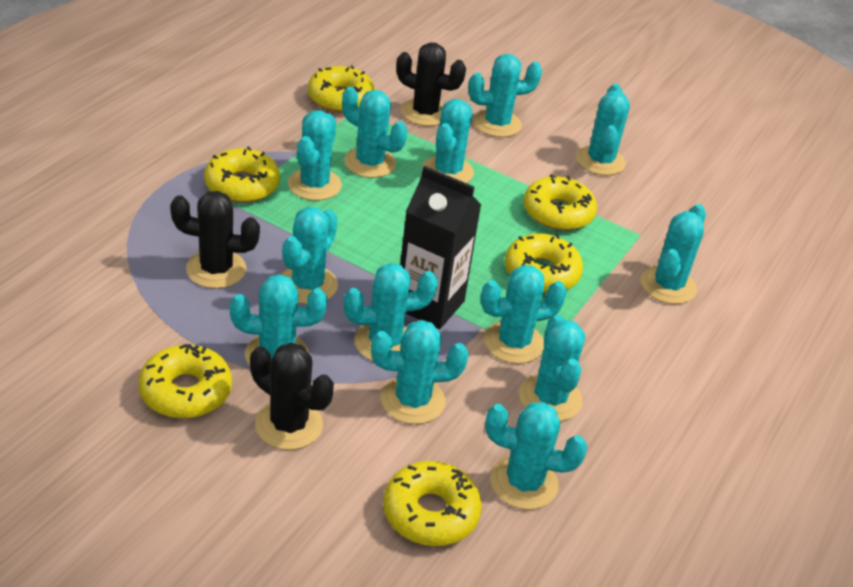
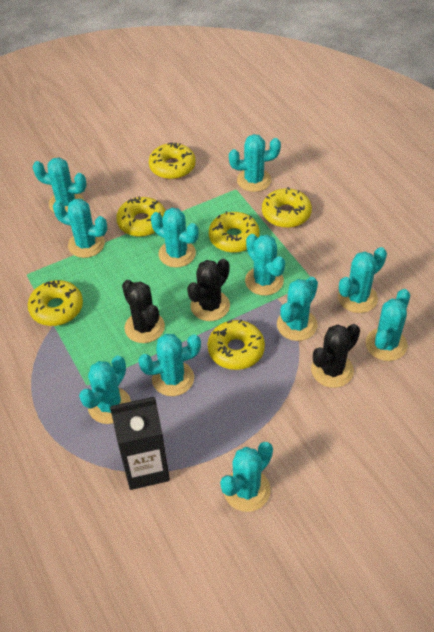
turquoise cactus: 13 -> 11

